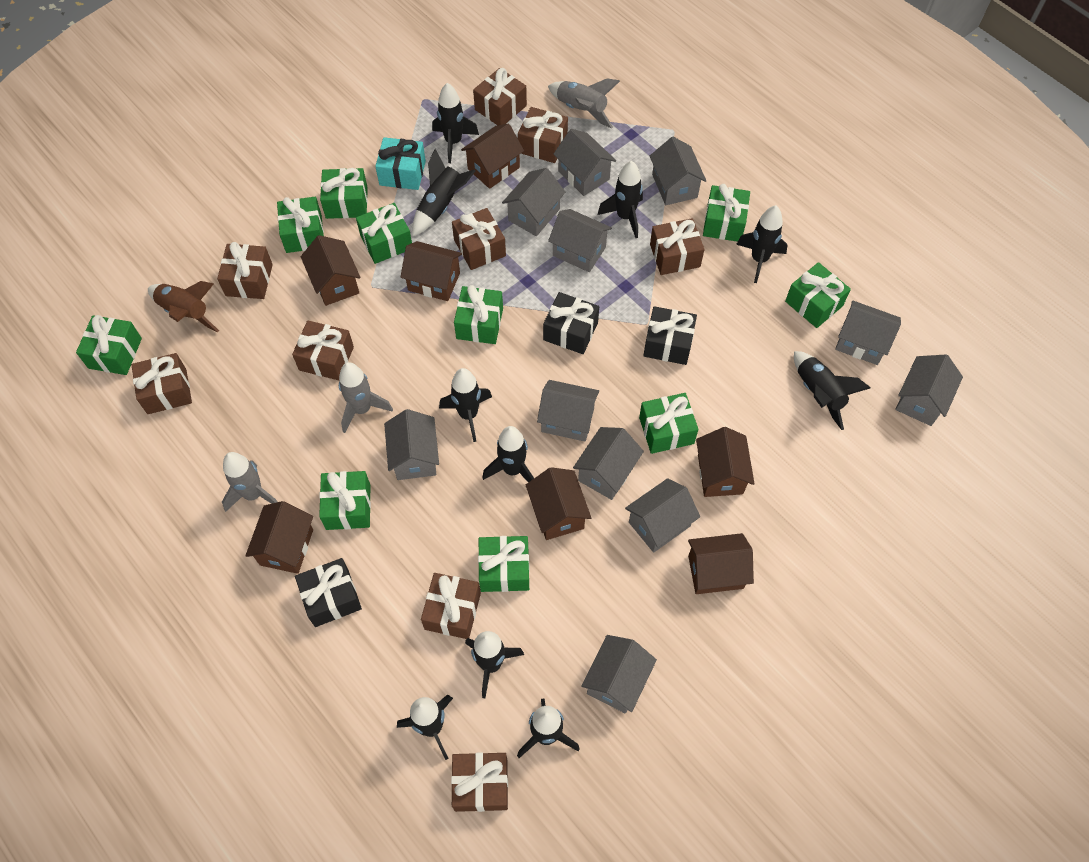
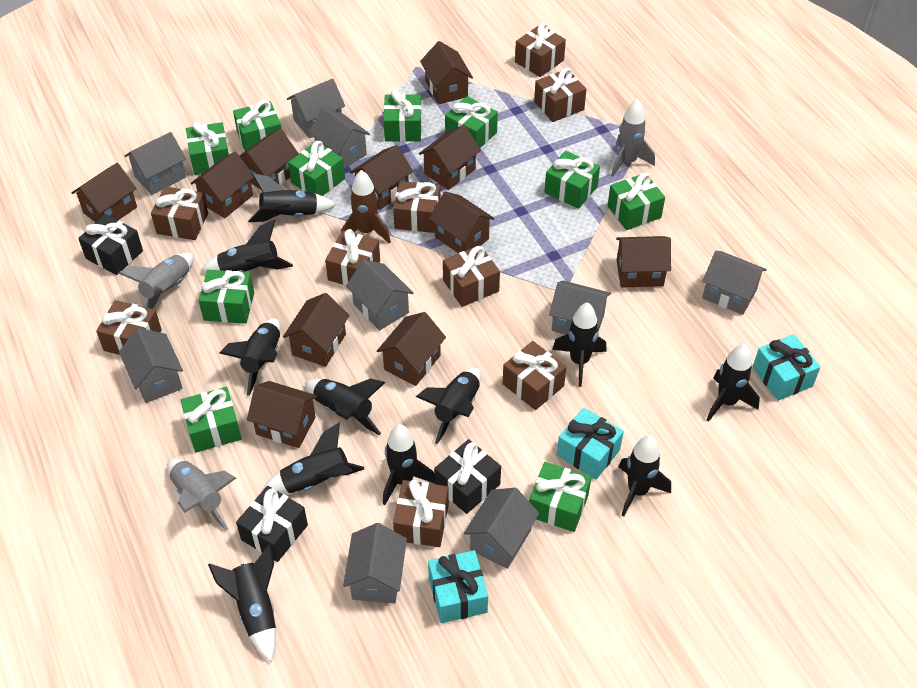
black rocket: 10 -> 11
brown house: 7 -> 11
grey house: 11 -> 9
turquoise gift: 1 -> 3

